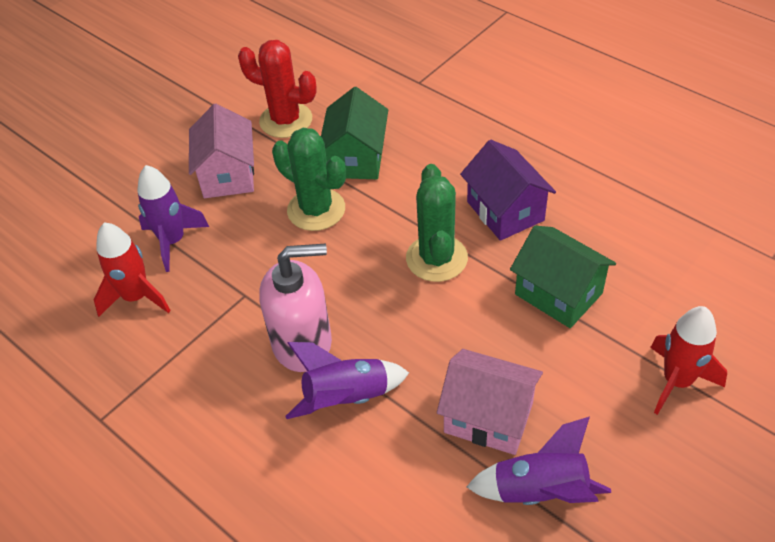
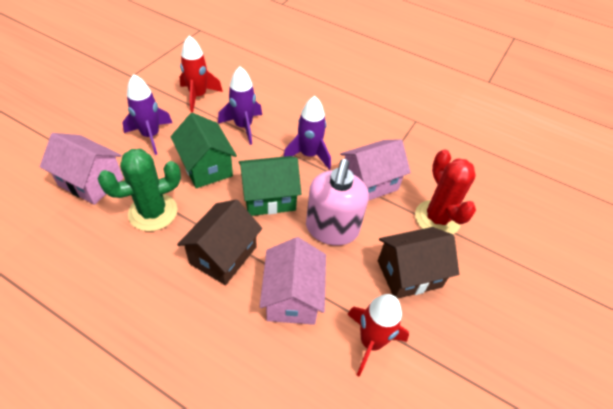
brown house: 0 -> 2
green cactus: 2 -> 1
pink house: 2 -> 3
purple house: 1 -> 0

